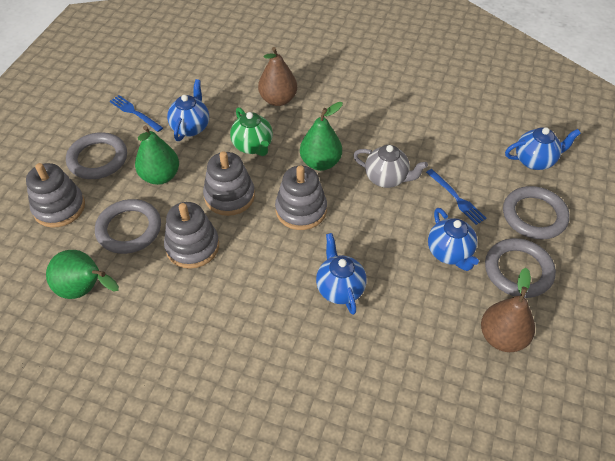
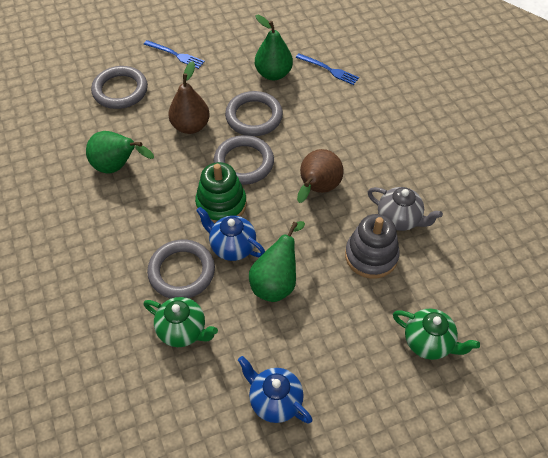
blue teapot: 4 -> 2
green stacking toy: 0 -> 1
green teapot: 1 -> 2
grey stacking toy: 4 -> 1

